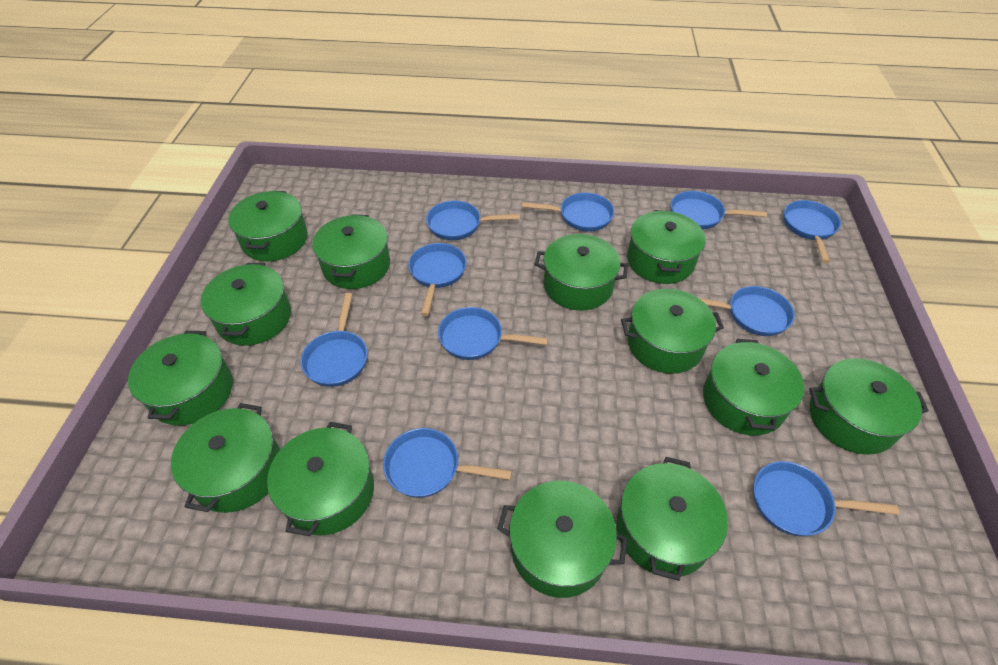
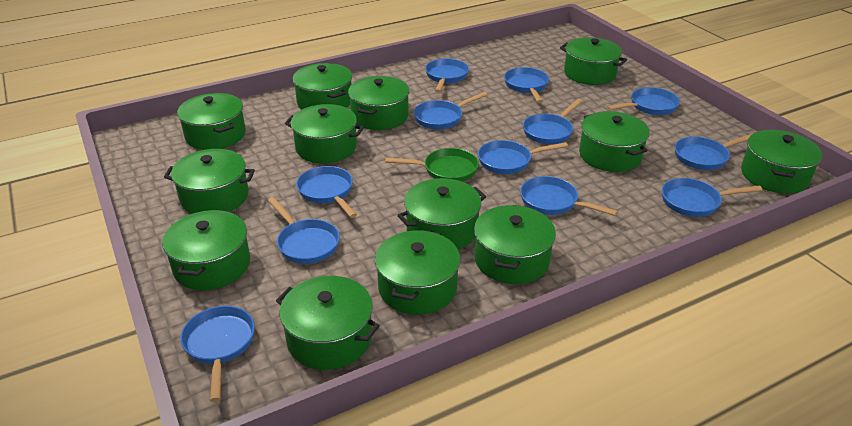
blue pan: 10 -> 12
green pan: 0 -> 1

